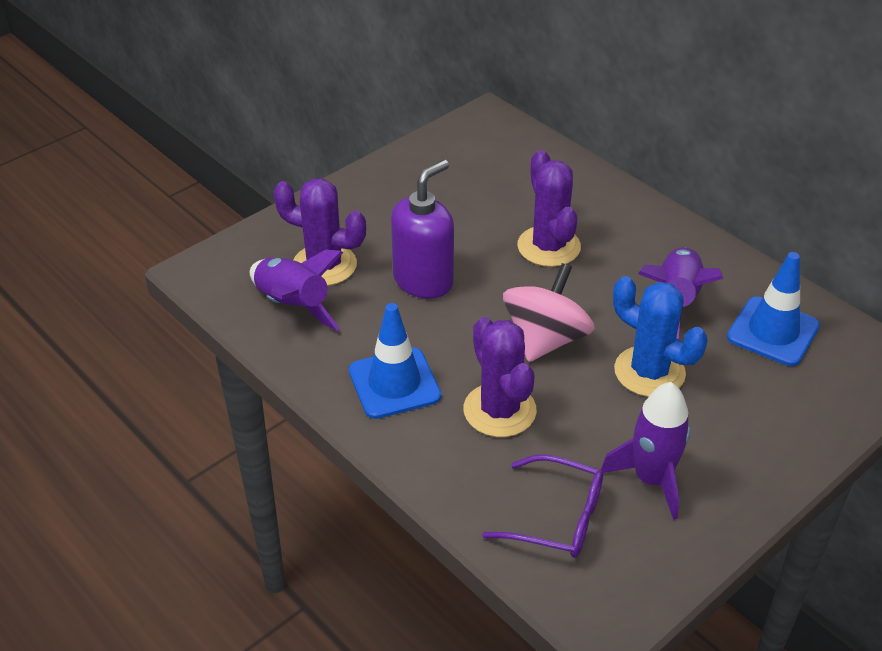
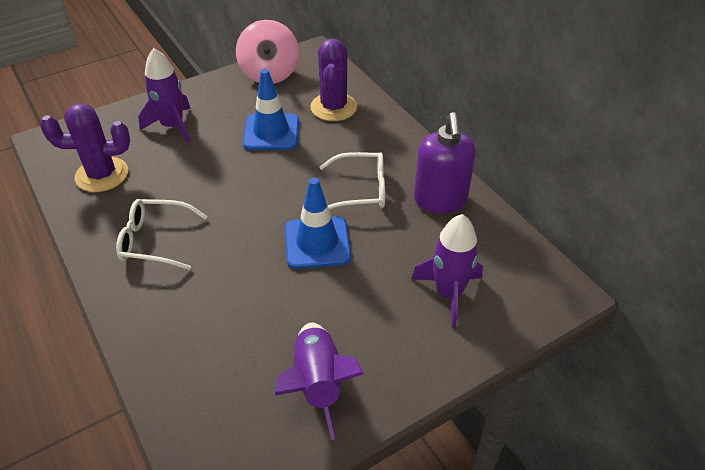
blue cactus: 1 -> 0
purple cactus: 3 -> 2
purple glasses: 1 -> 0
white glasses: 0 -> 2

